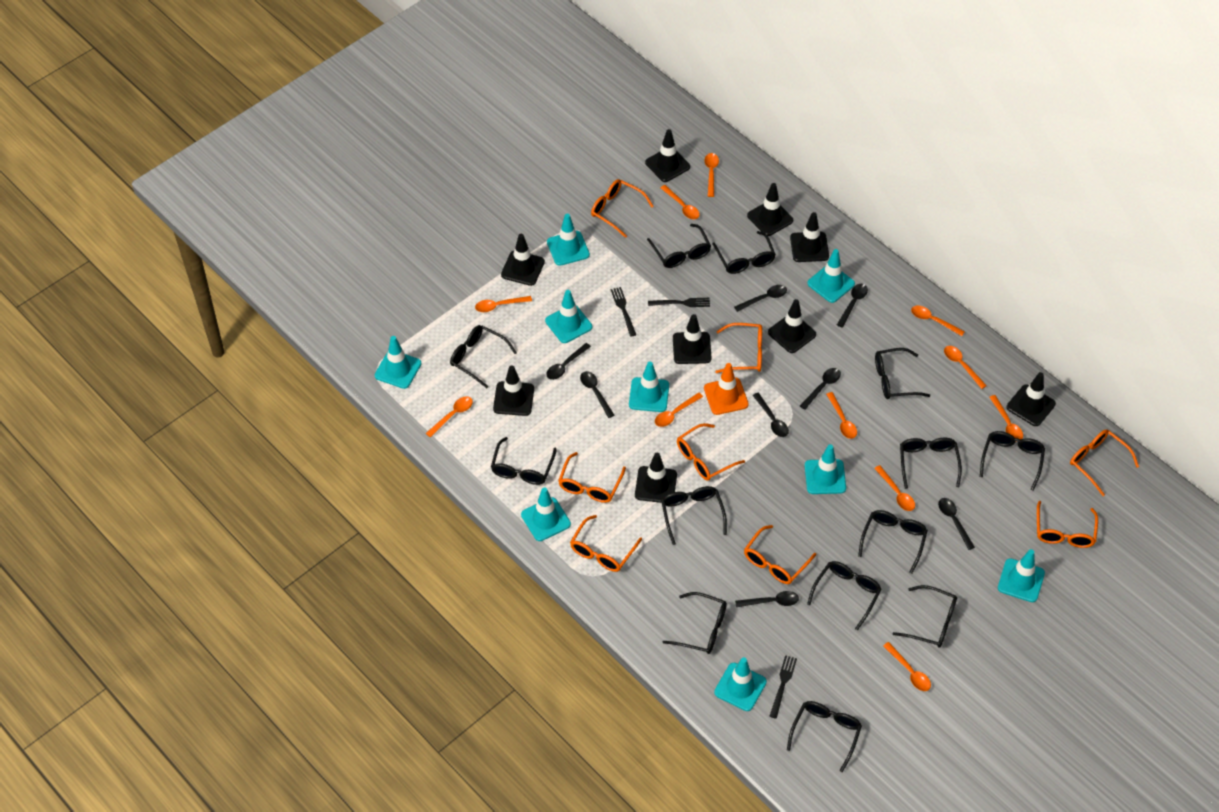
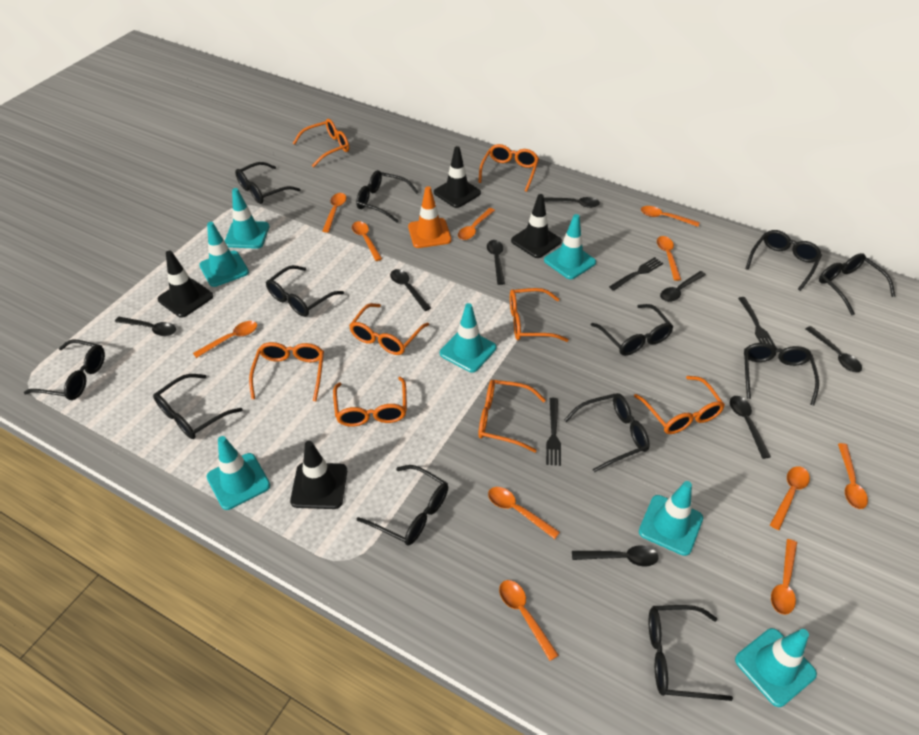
black glasses: 13 -> 12
black traffic cone: 9 -> 4
turquoise traffic cone: 9 -> 7

